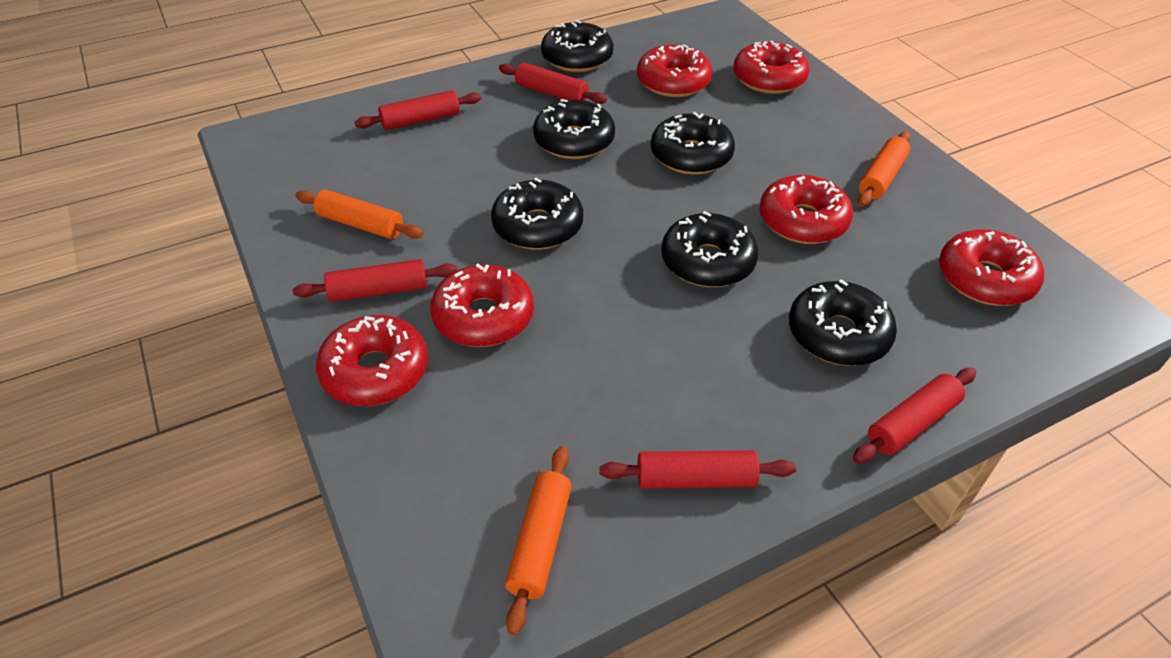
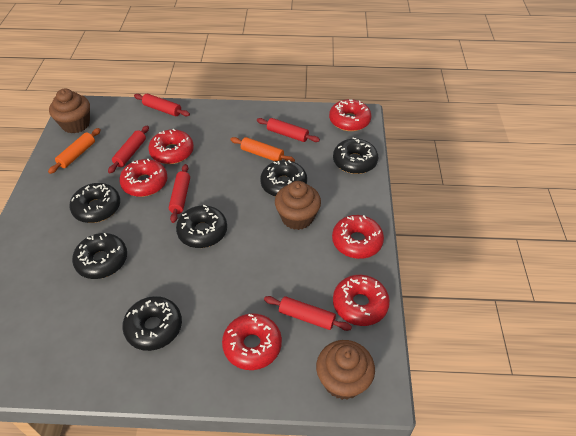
brown cupcake: 0 -> 3
orange rolling pin: 3 -> 2

